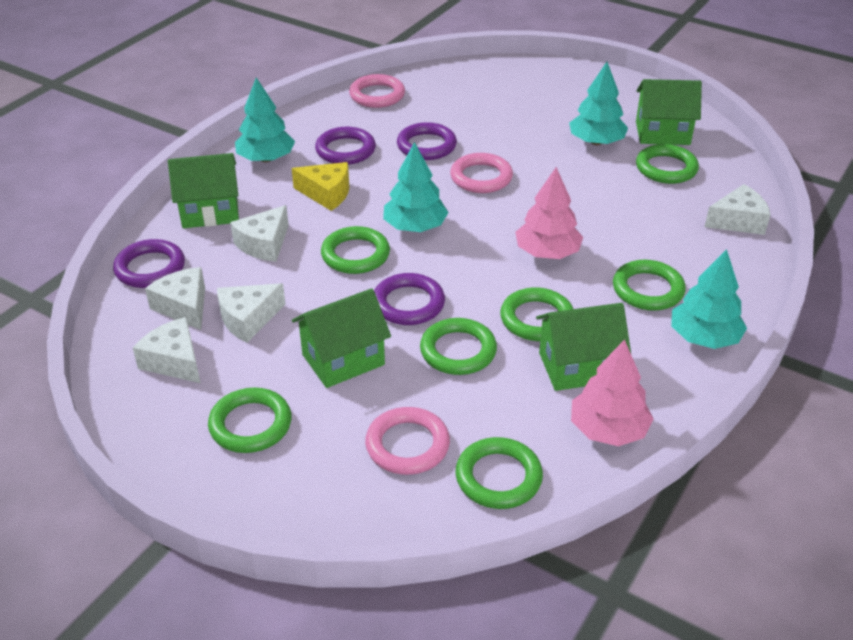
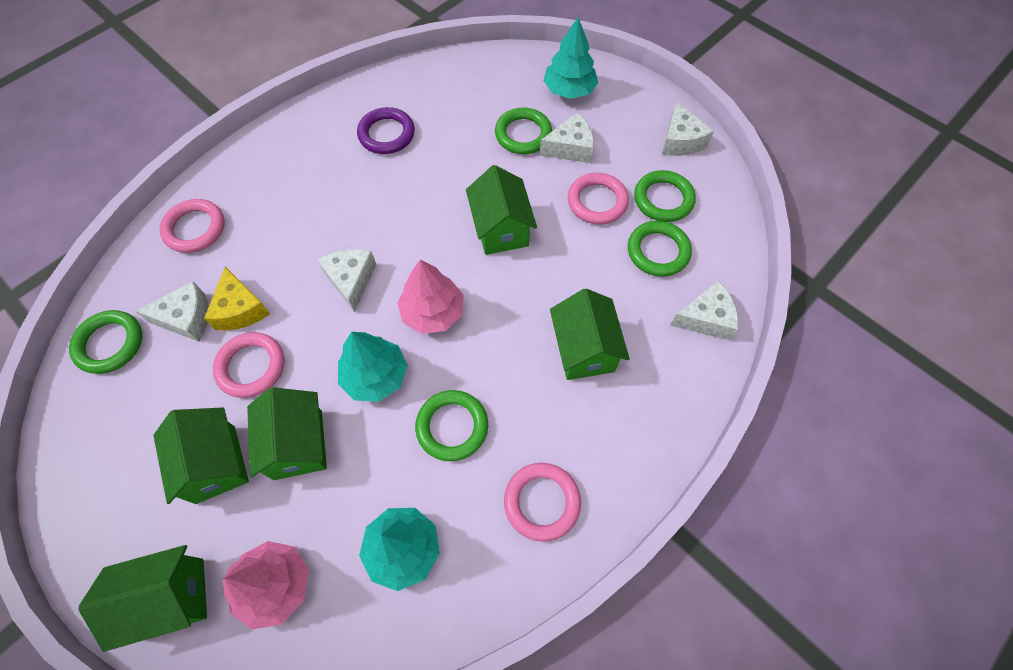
green house: 4 -> 5
green ring: 7 -> 5
pink ring: 3 -> 4
purple ring: 4 -> 1
turquoise tree: 4 -> 3

